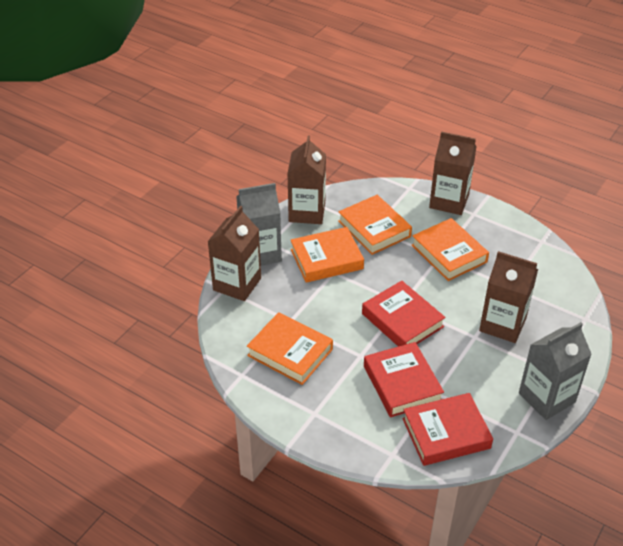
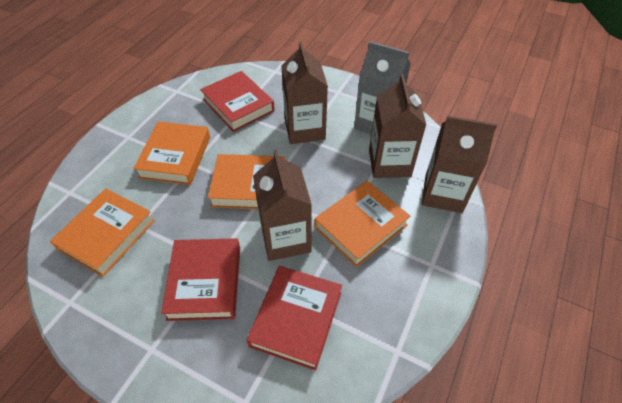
grey carton: 2 -> 1

